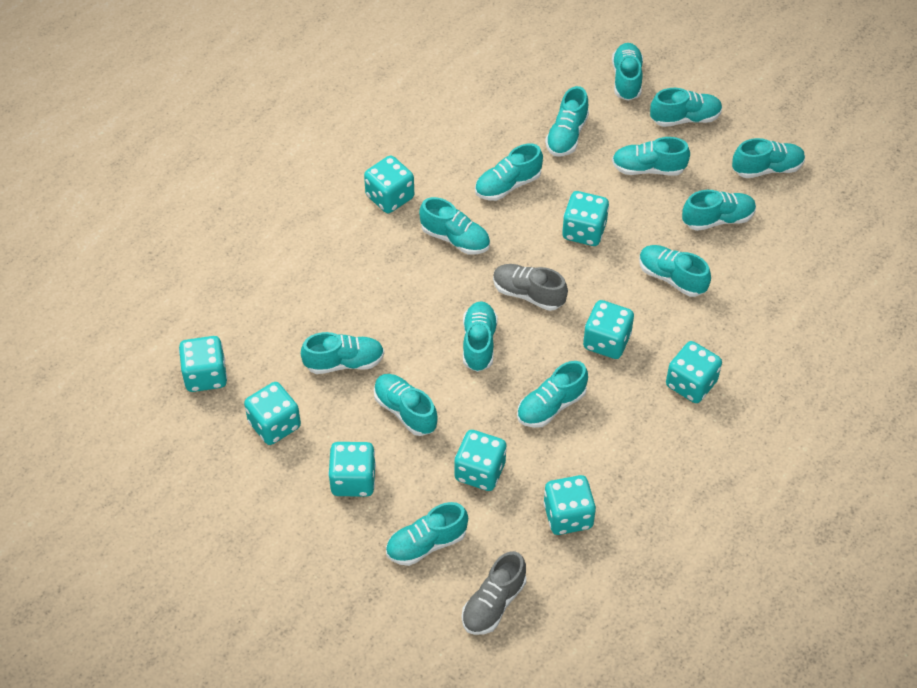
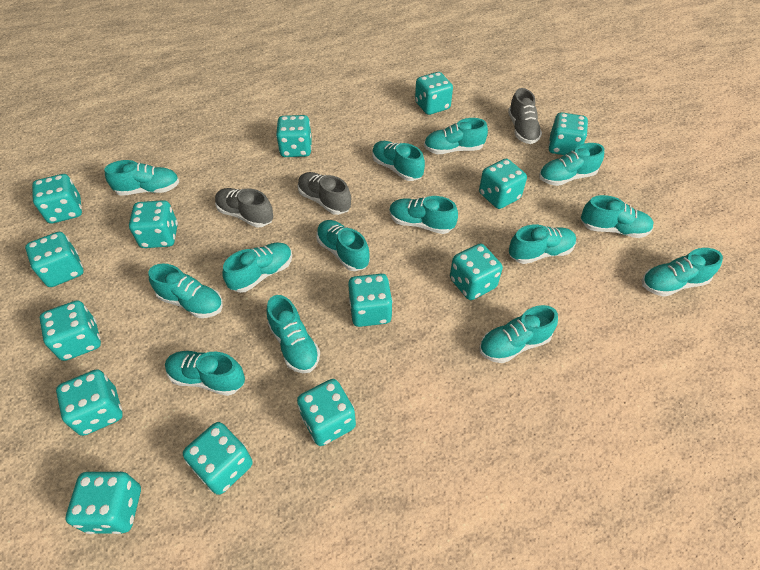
grey shoe: 2 -> 3
turquoise dice: 9 -> 14

